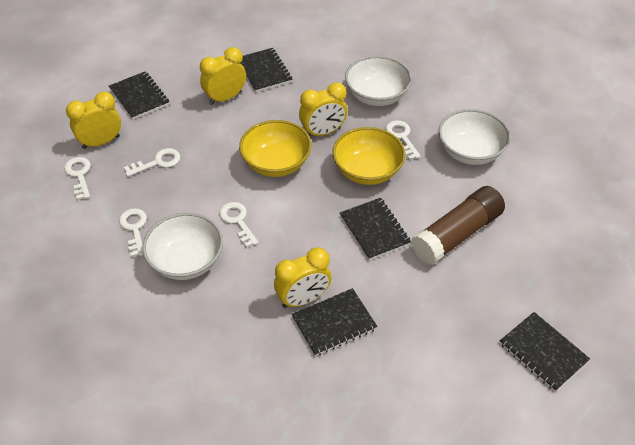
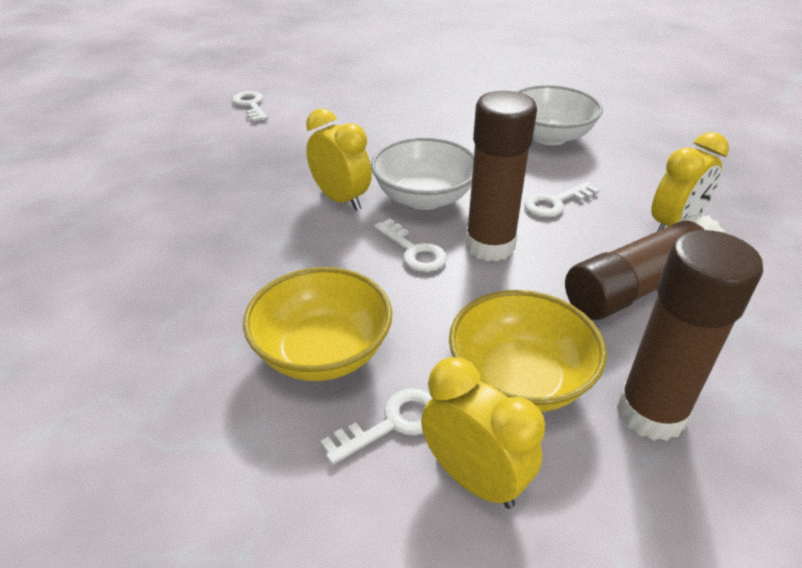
black notebook: 5 -> 0
brown glue stick: 1 -> 3
white bowl: 3 -> 2
white key: 5 -> 4
yellow clock: 4 -> 3

